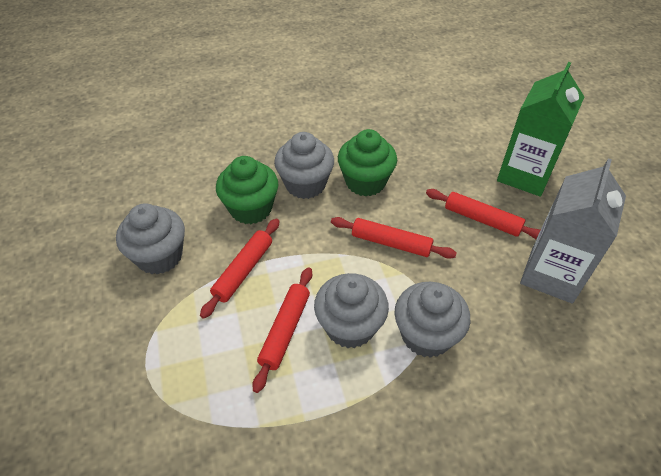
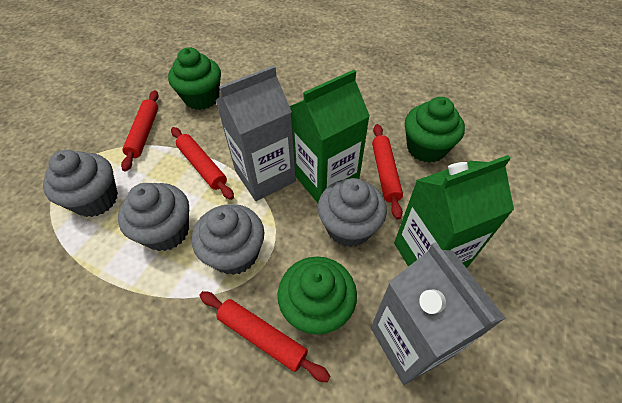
green carton: 1 -> 2
green cupcake: 2 -> 3
grey carton: 1 -> 2

